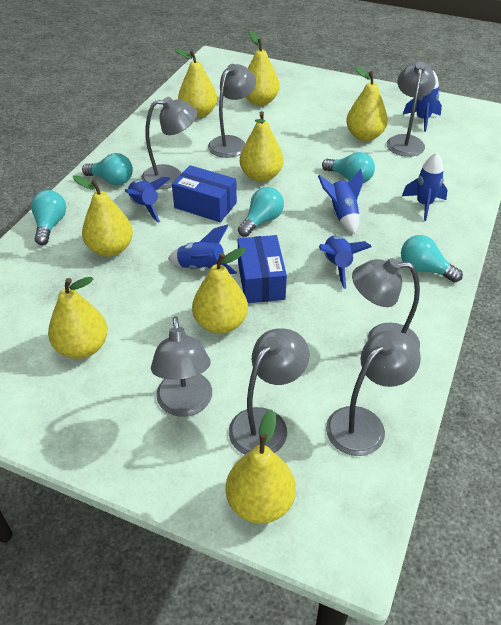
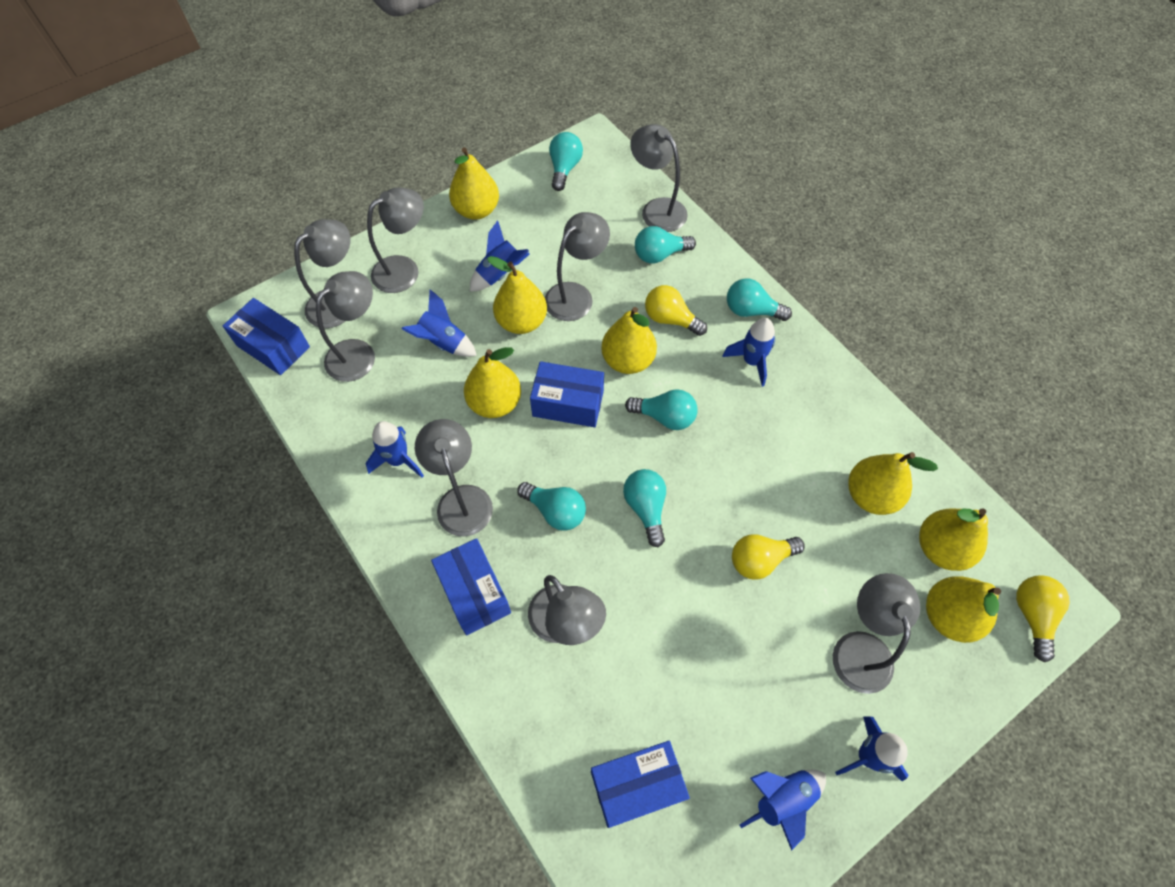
blue box: 2 -> 4
grey lamp: 7 -> 8
turquoise light bulb: 5 -> 6
yellow light bulb: 0 -> 3
yellow pear: 8 -> 7

